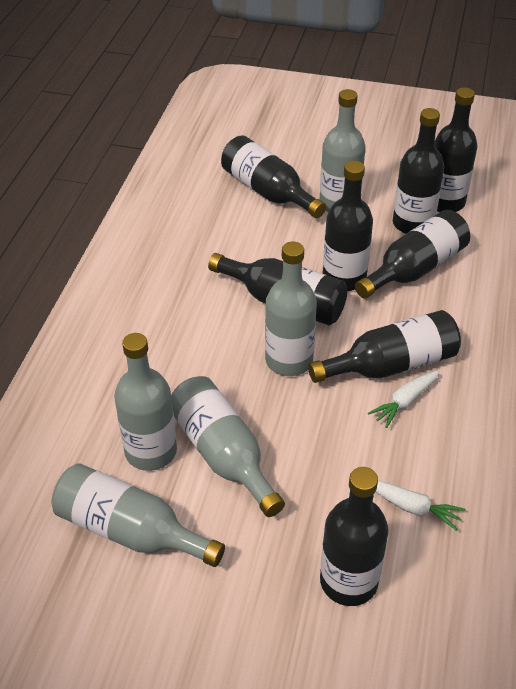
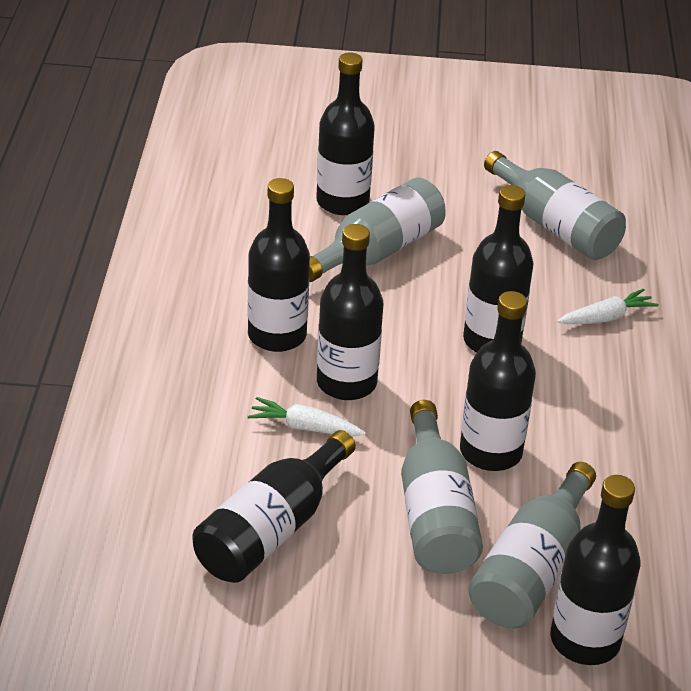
black bottle: 8 -> 7
grey bottle: 5 -> 4

